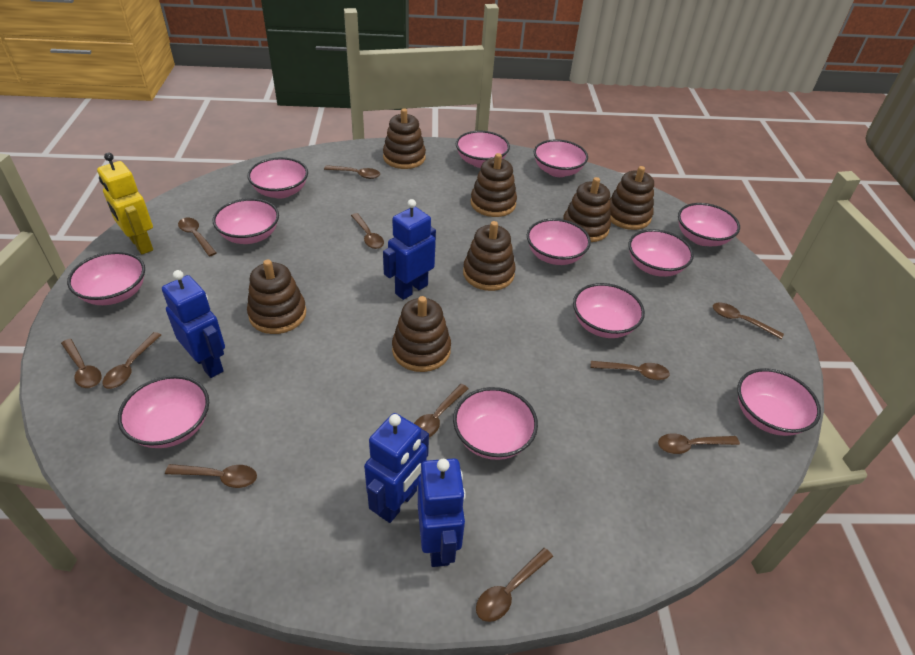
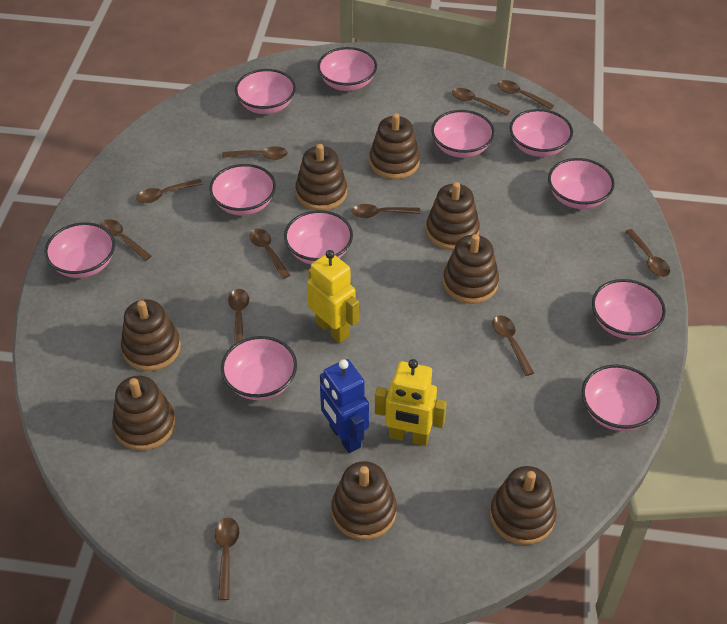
blue robot: 4 -> 1
brown stacking toy: 7 -> 8
pink bowl: 12 -> 11
yellow robot: 1 -> 2

